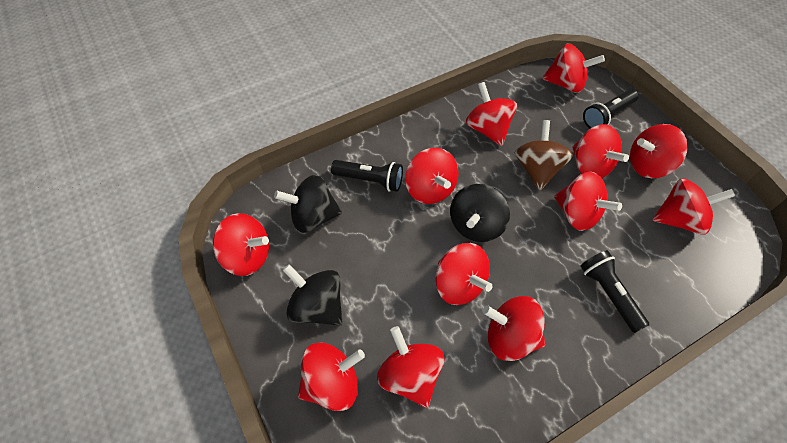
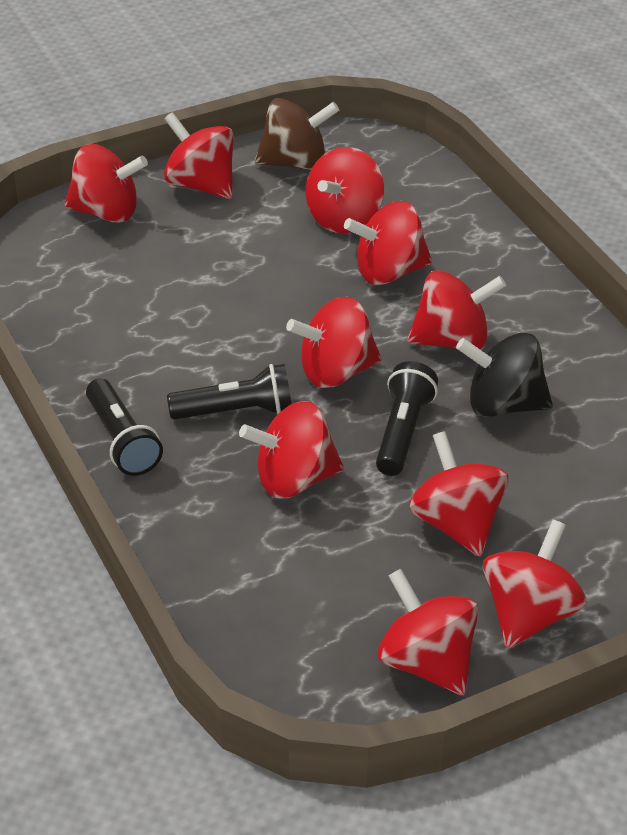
black spinning top: 3 -> 1
red spinning top: 12 -> 10

